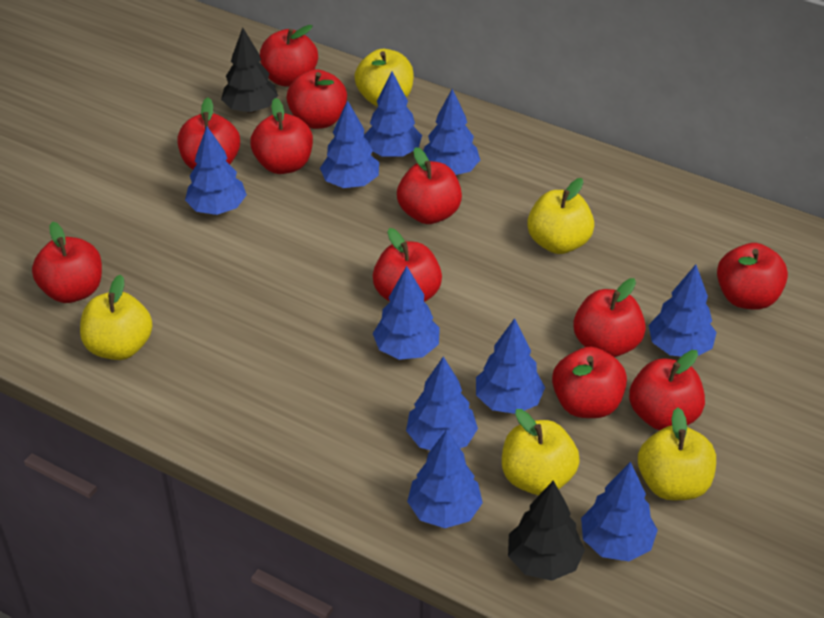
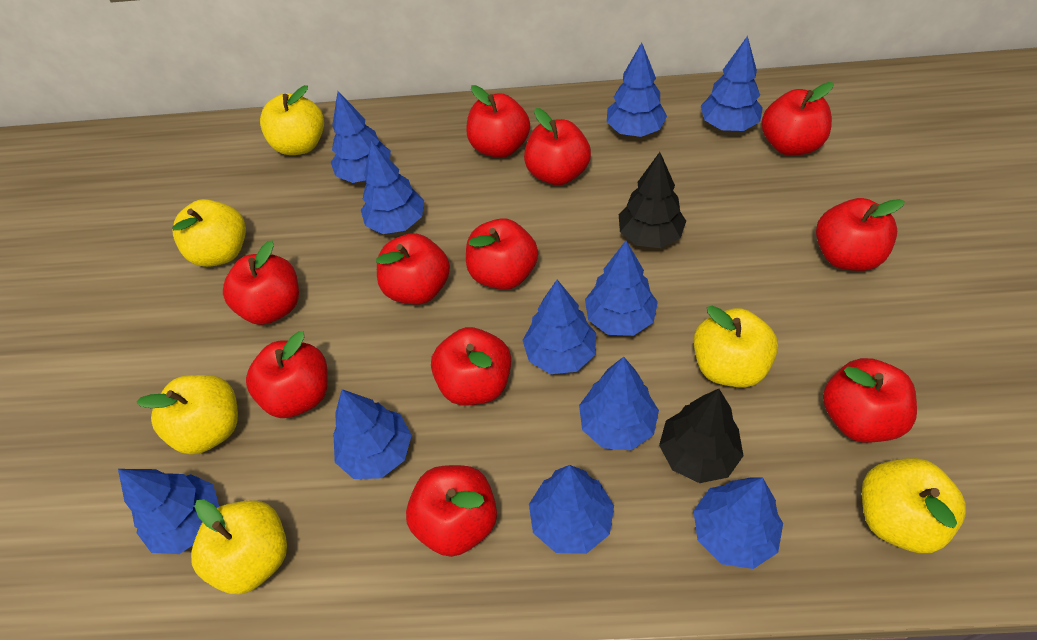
blue tree: 10 -> 11
yellow apple: 5 -> 6

